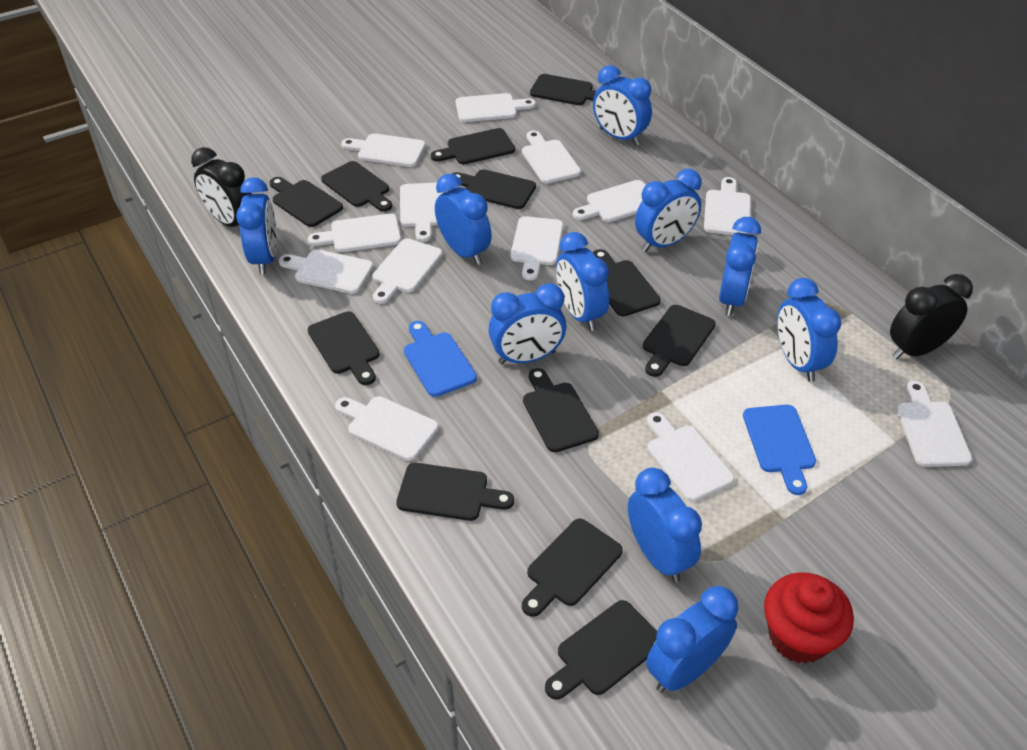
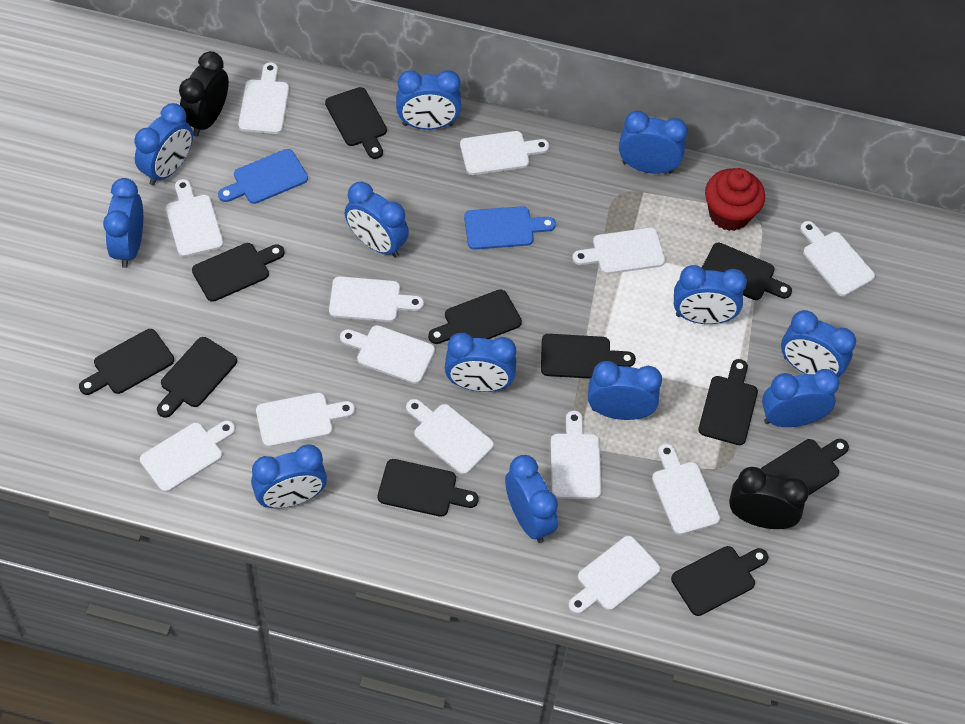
black cutting board: 12 -> 11
blue clock: 10 -> 12

